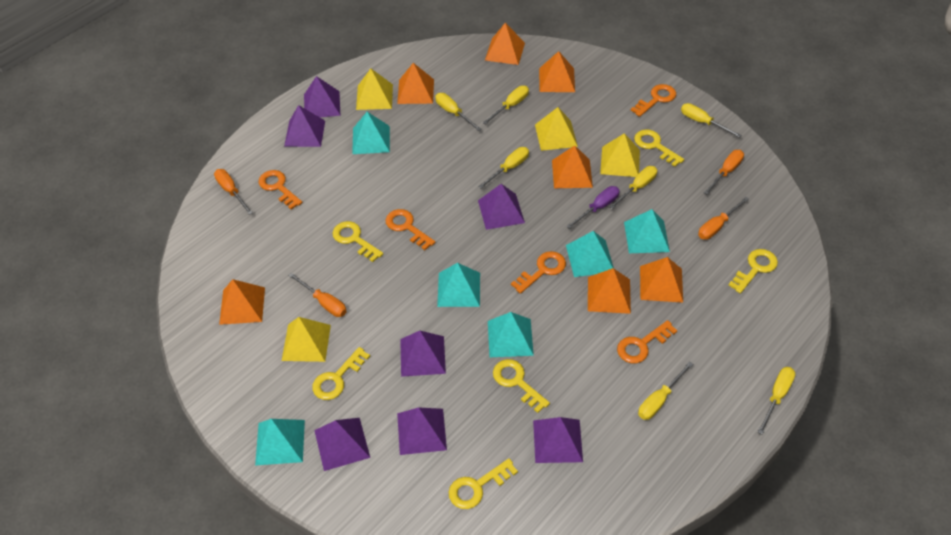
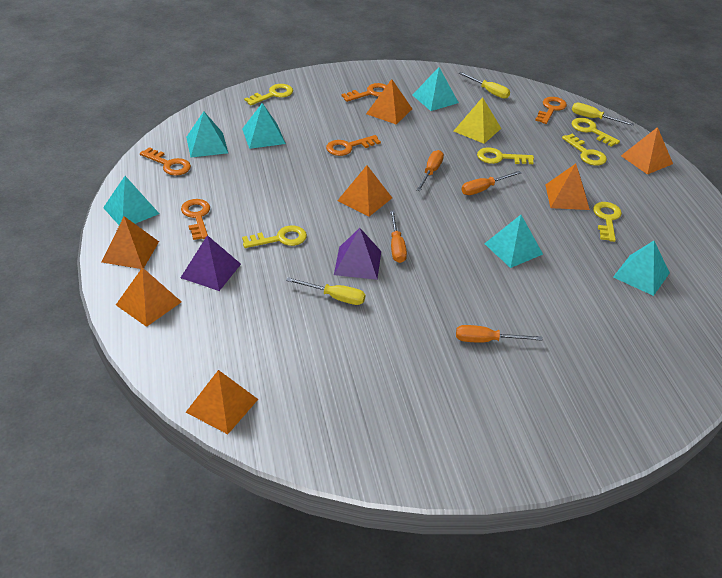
purple pyramid: 7 -> 2
purple screwdriver: 1 -> 0
yellow pyramid: 4 -> 1
yellow screwdriver: 7 -> 3

